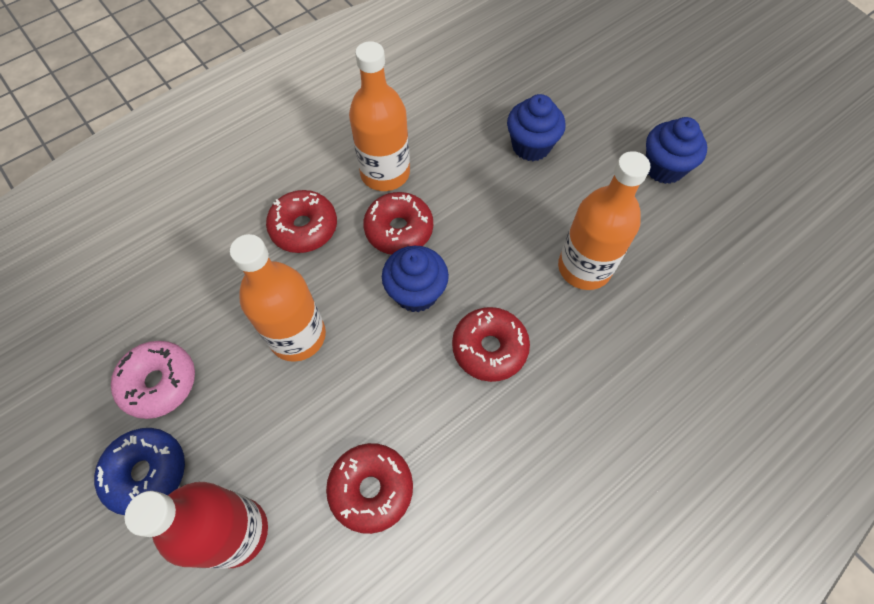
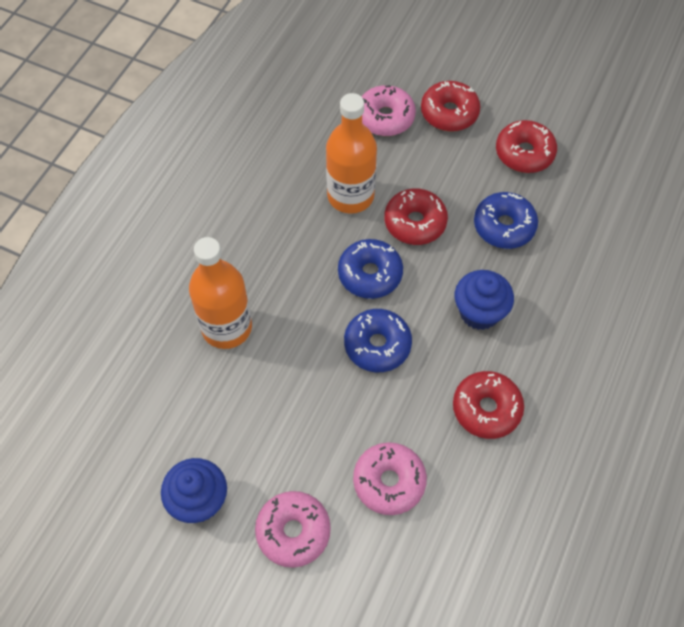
blue cupcake: 3 -> 2
blue donut: 1 -> 3
orange bottle: 3 -> 2
pink donut: 1 -> 3
red bottle: 1 -> 0

